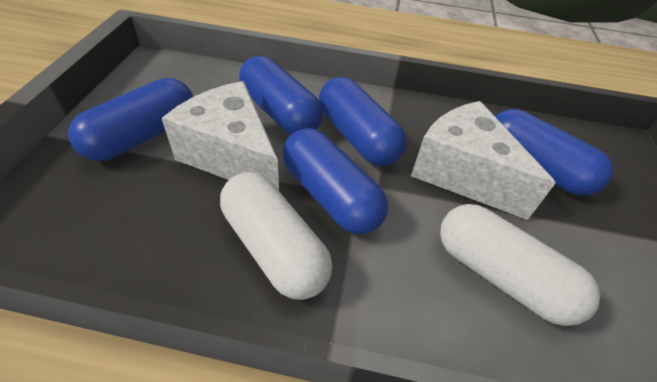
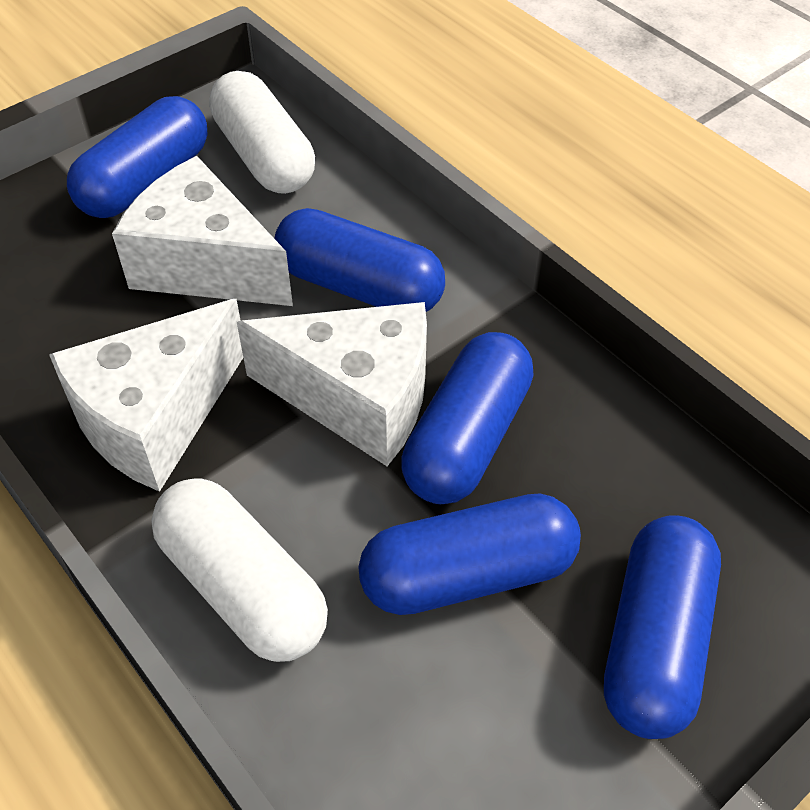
white cheese: 2 -> 3

